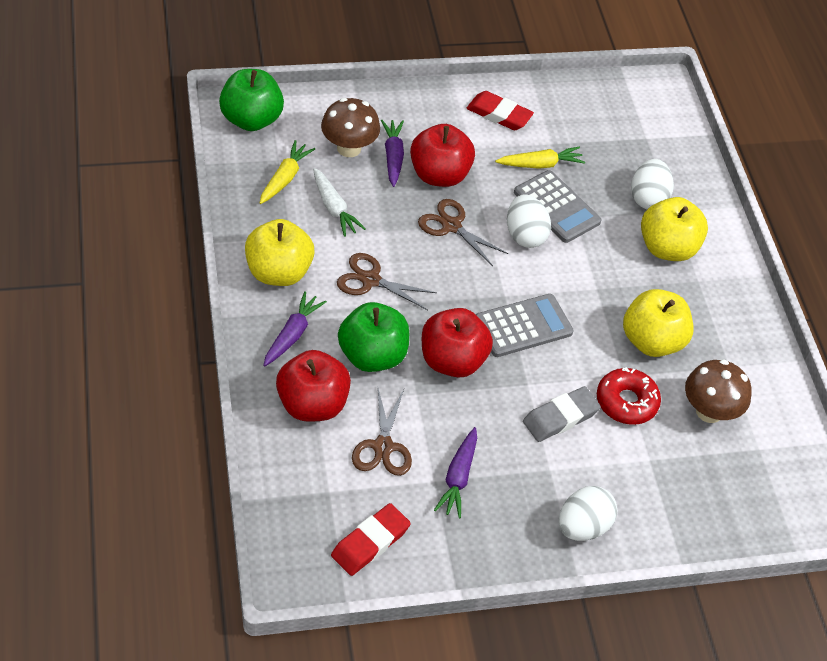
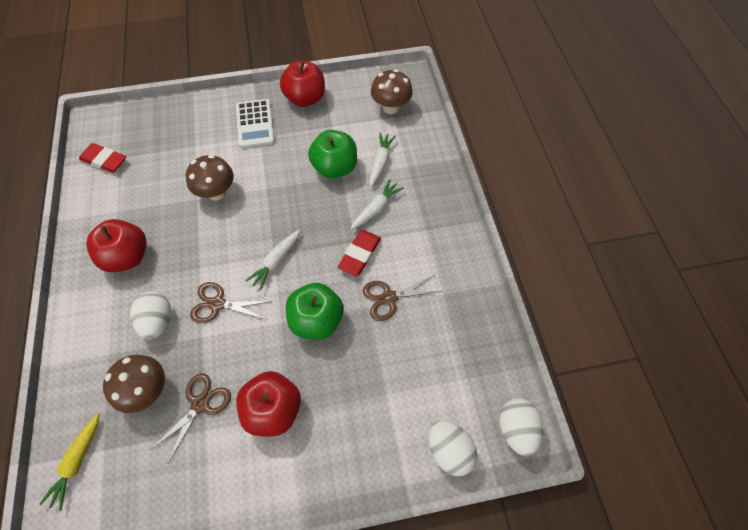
brown mushroom: 2 -> 3
grey calculator: 2 -> 0
grey eraser: 1 -> 0
purple carrot: 3 -> 0
red donut: 1 -> 0
white calculator: 0 -> 1
white carrot: 1 -> 3
yellow apple: 3 -> 0
yellow carrot: 2 -> 1

